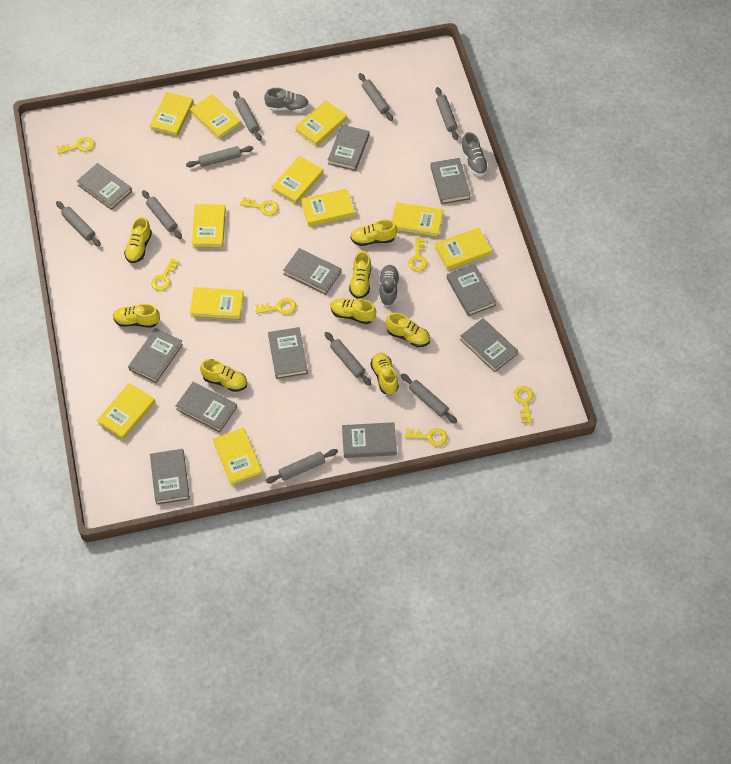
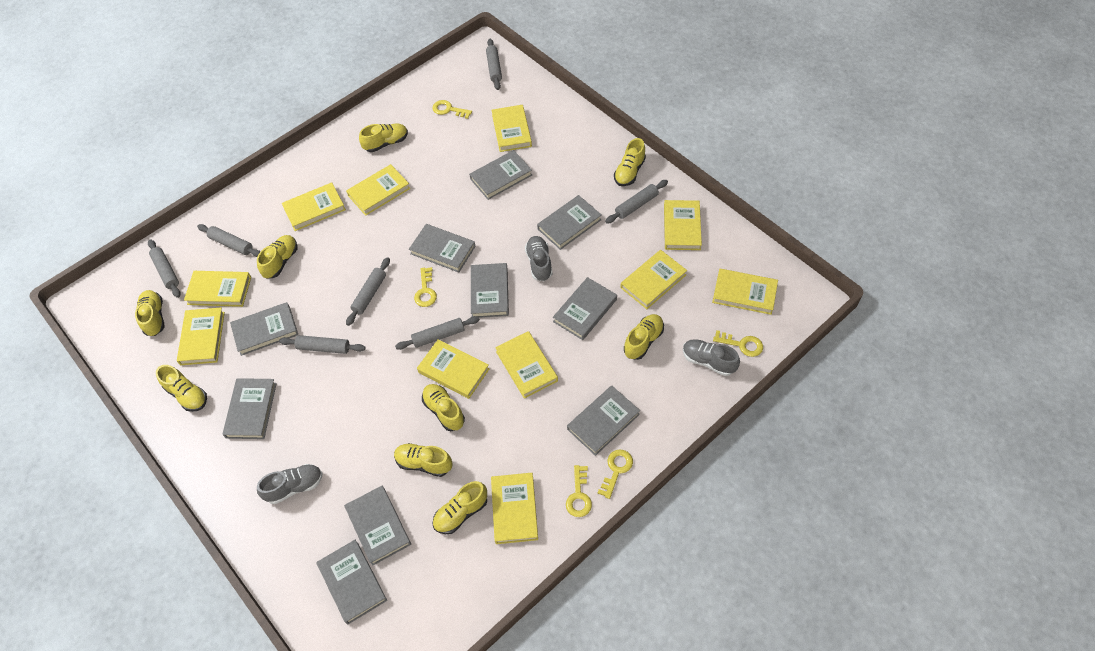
grey book: 11 -> 10
grey rolling pin: 9 -> 7
yellow key: 7 -> 5
yellow shoe: 8 -> 9

